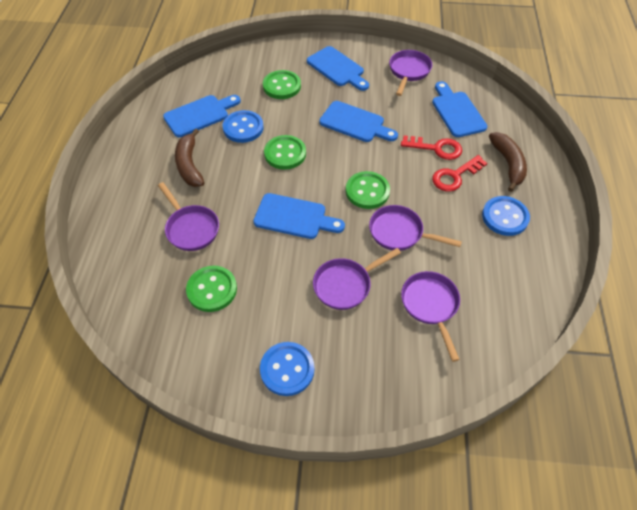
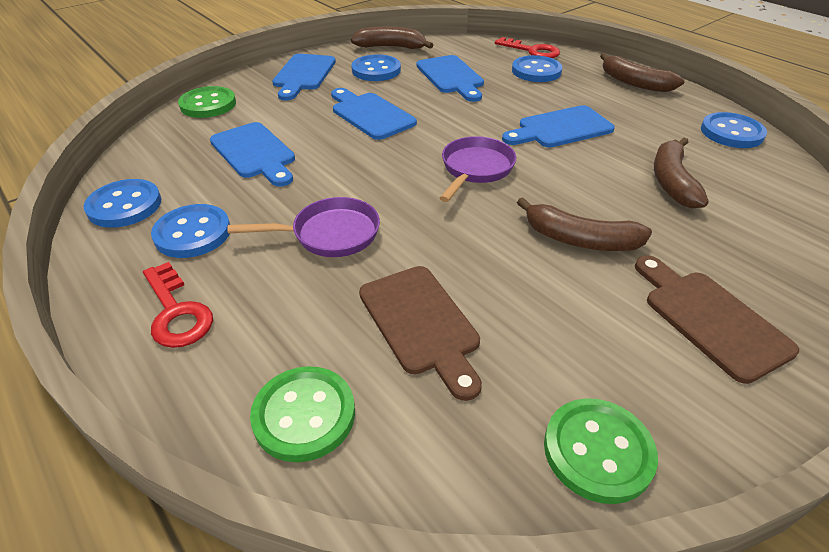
blue button: 3 -> 5
brown banana: 2 -> 4
brown cutting board: 0 -> 2
green button: 4 -> 3
purple pan: 5 -> 2

